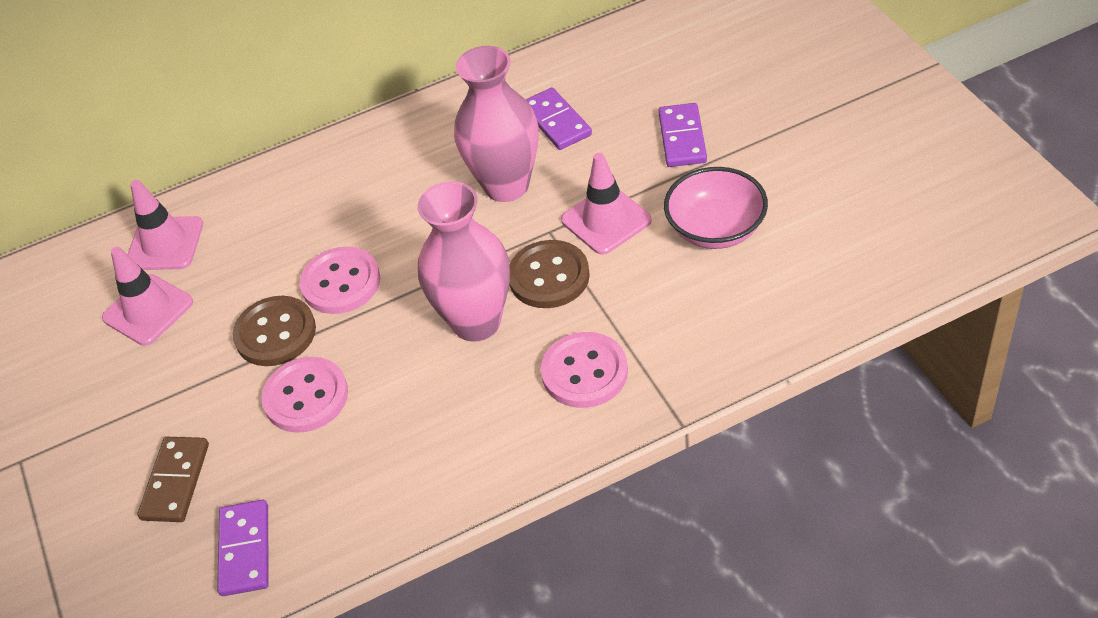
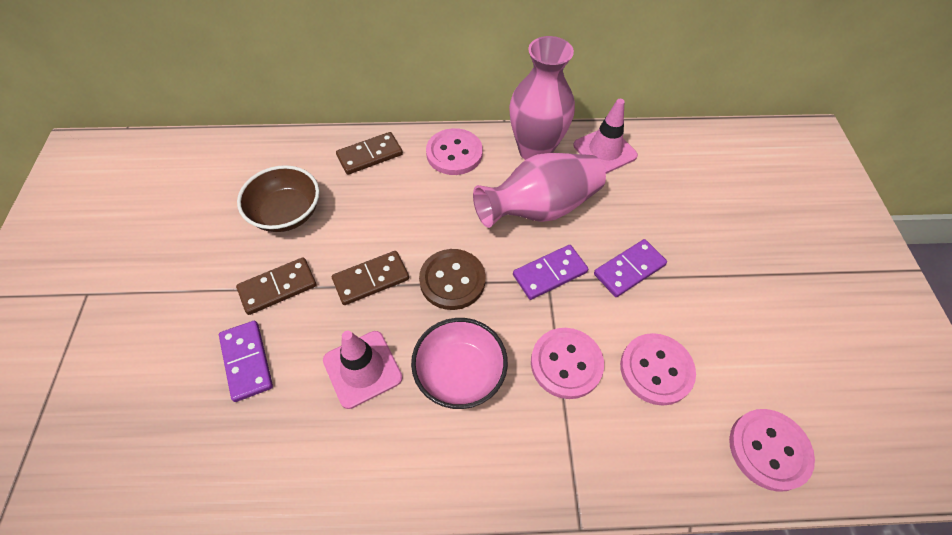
brown bowl: 0 -> 1
brown button: 2 -> 1
brown domino: 1 -> 3
pink button: 3 -> 4
pink traffic cone: 3 -> 2

